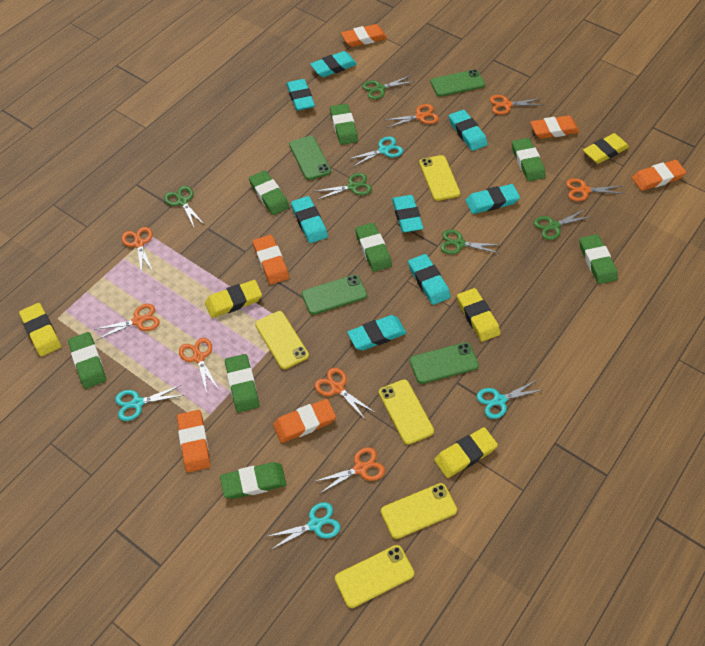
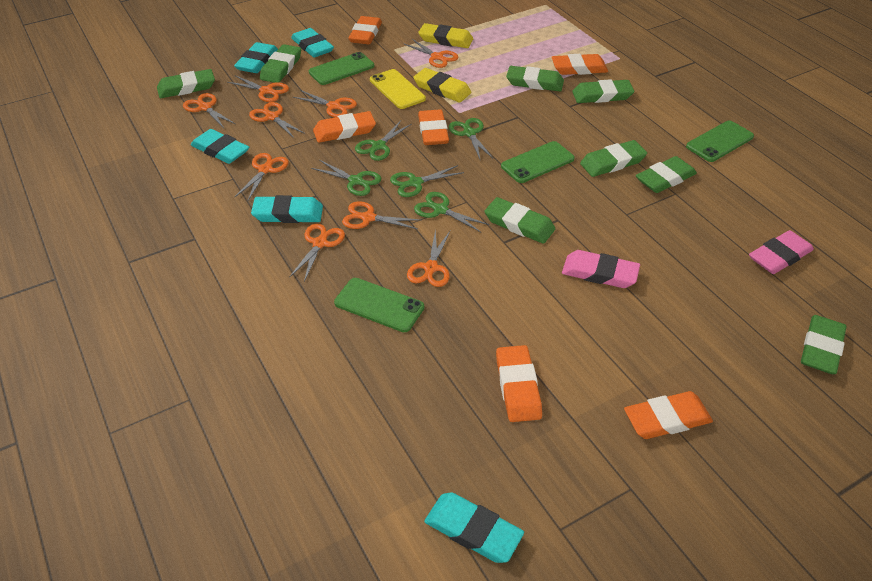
orange scissors: 8 -> 9
pink eraser: 0 -> 2
turquoise eraser: 8 -> 5
turquoise scissors: 4 -> 0
yellow eraser: 5 -> 2
yellow phone: 5 -> 1

